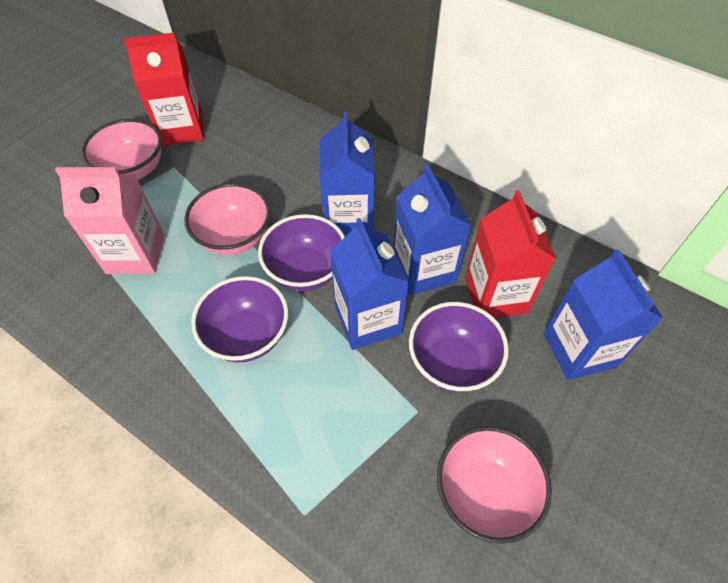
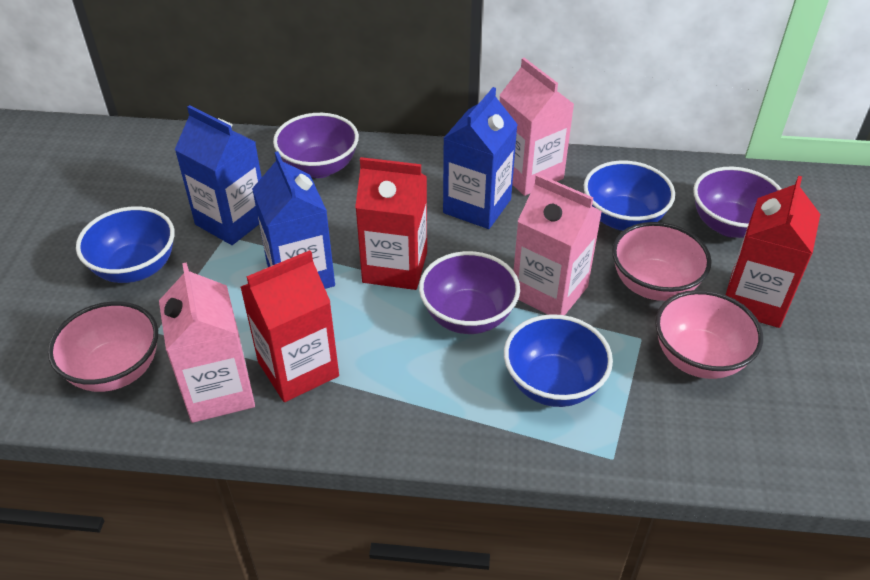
blue bowl: 0 -> 3
blue carton: 4 -> 3
pink carton: 1 -> 3
red carton: 2 -> 3

